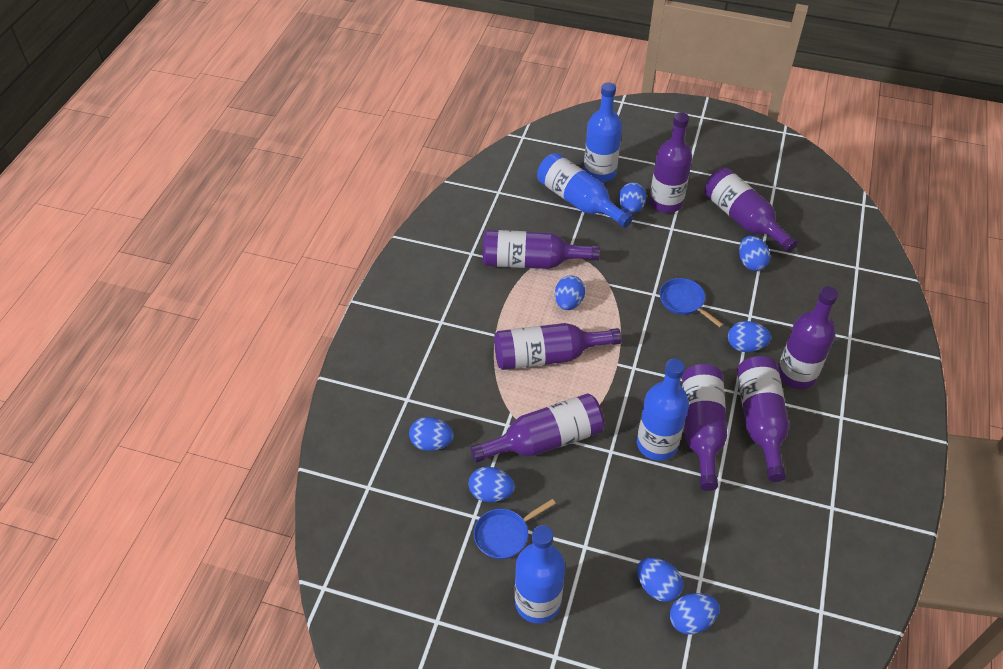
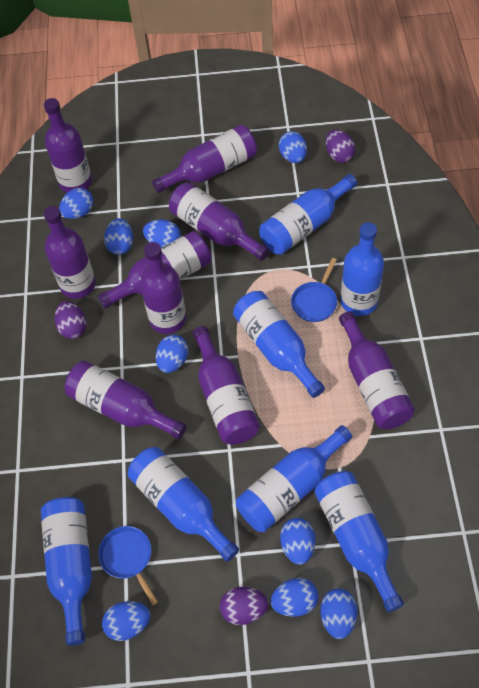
blue bottle: 4 -> 7
blue egg: 8 -> 9
purple bottle: 8 -> 9
purple egg: 0 -> 3

